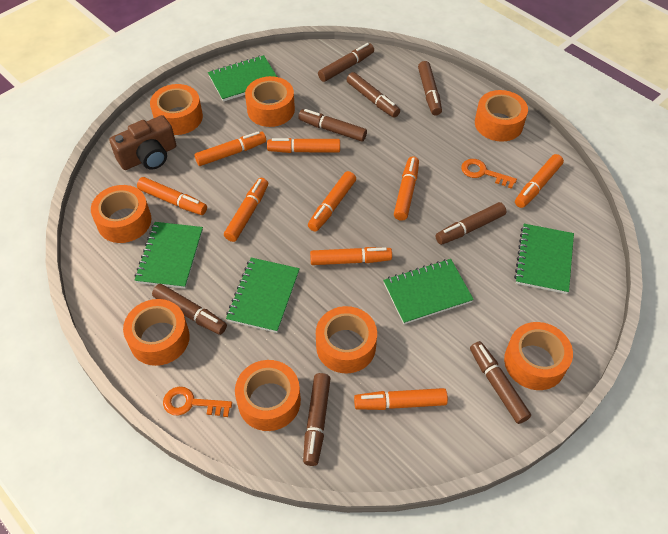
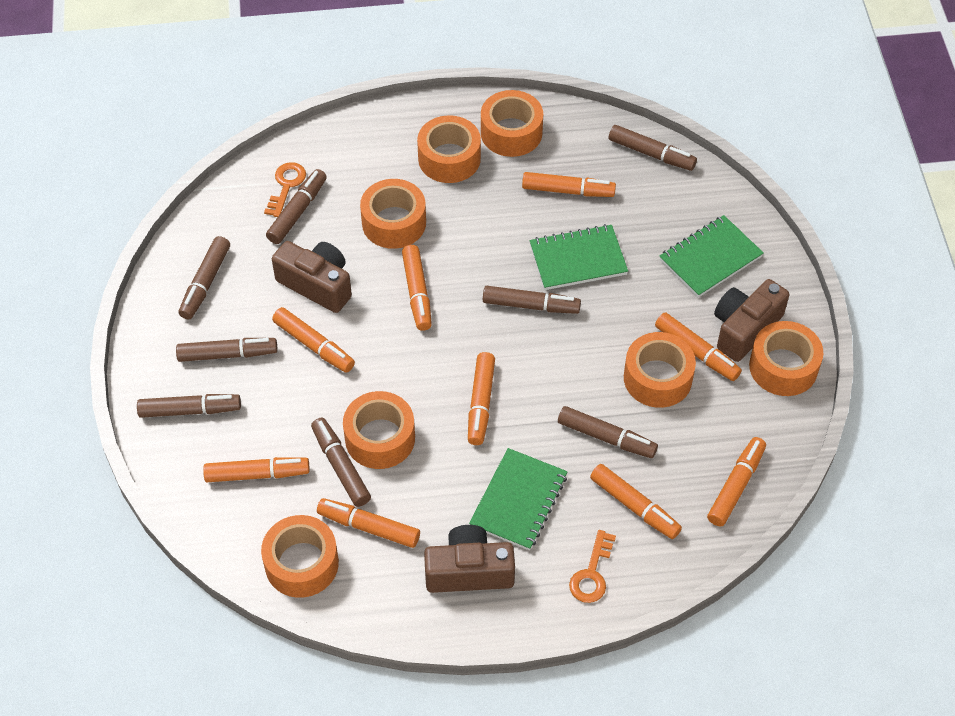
brown camera: 1 -> 3
green notebook: 5 -> 3
orange tape: 8 -> 7

